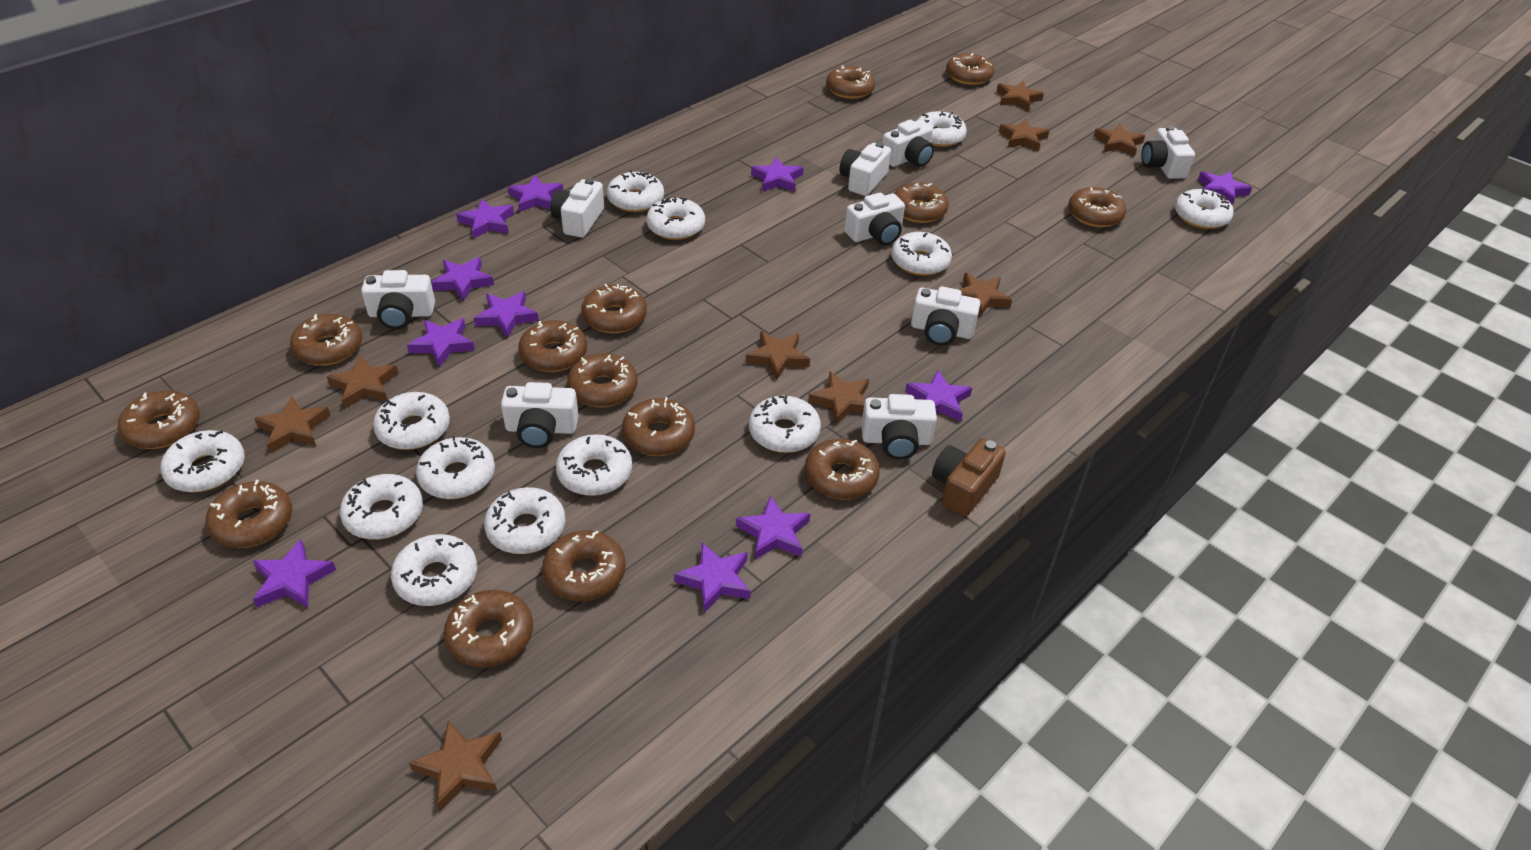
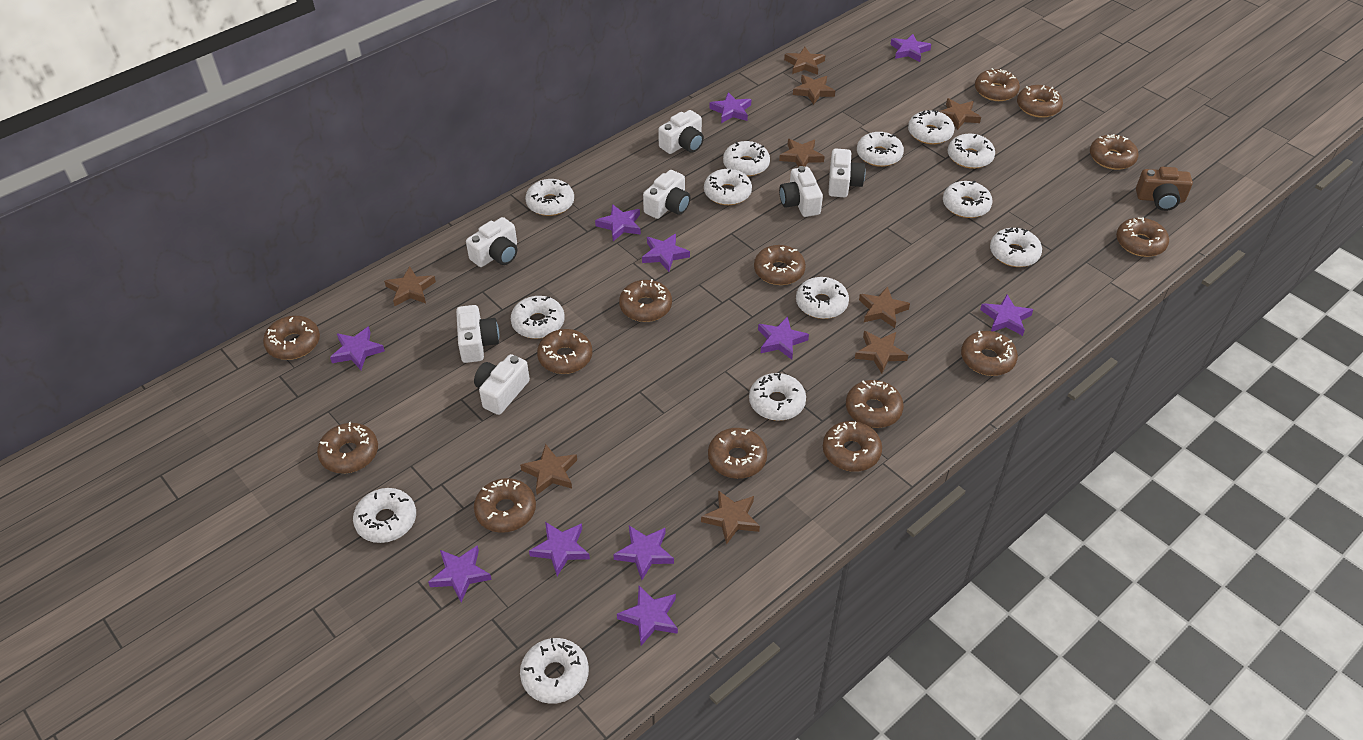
white camera: 9 -> 7

